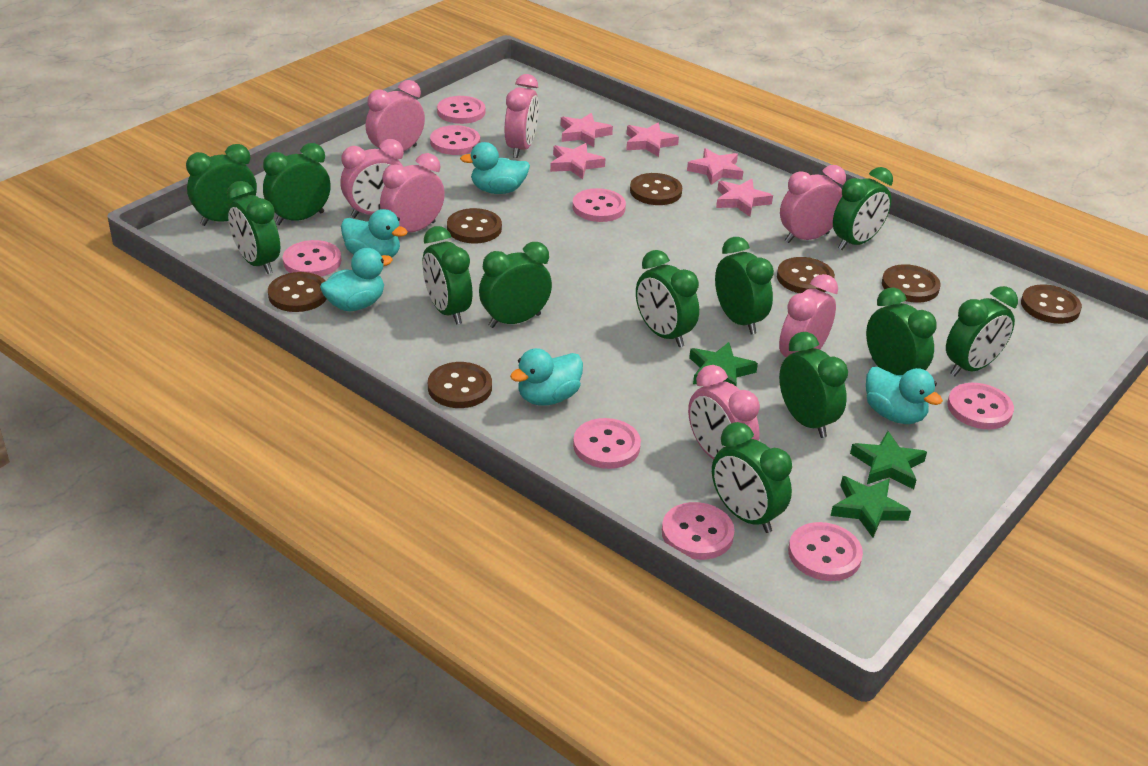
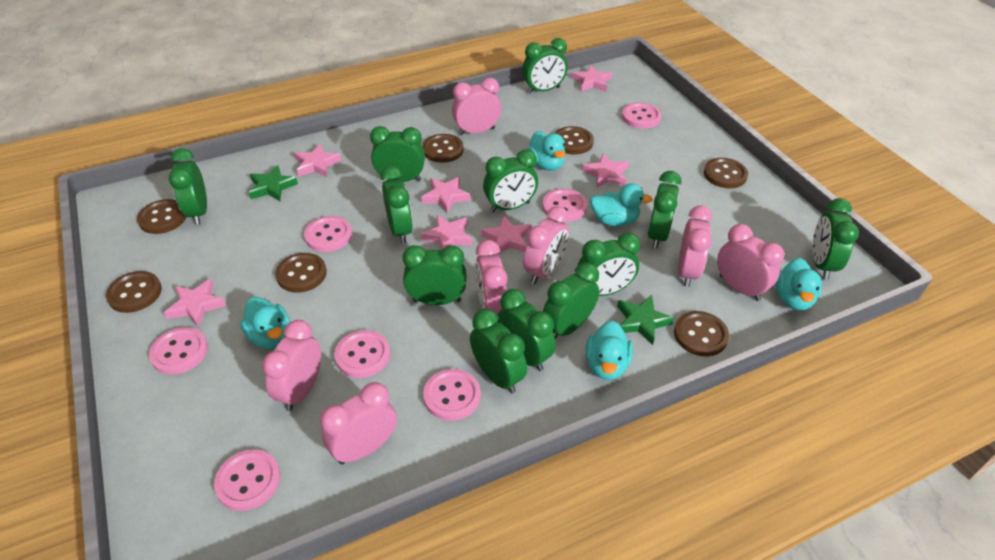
green star: 3 -> 2
pink button: 8 -> 7
pink star: 5 -> 7

